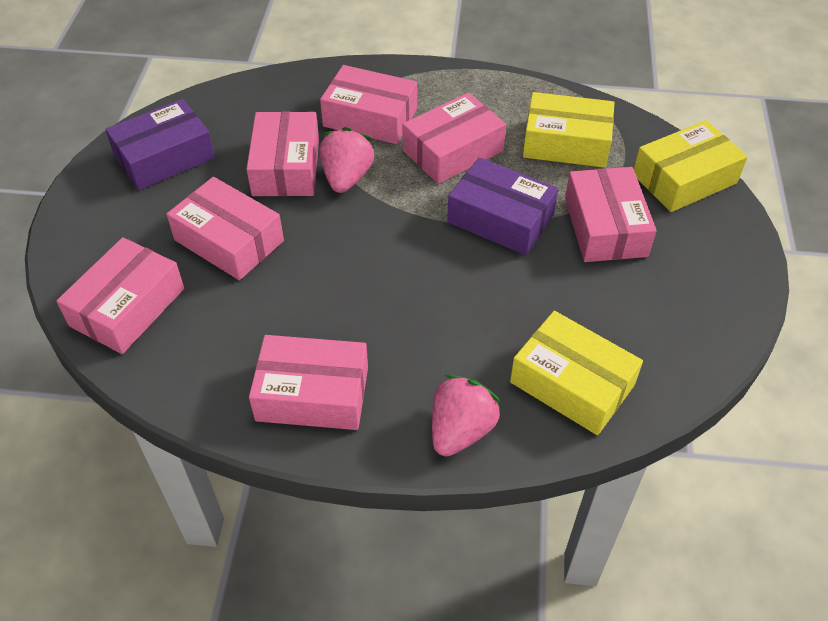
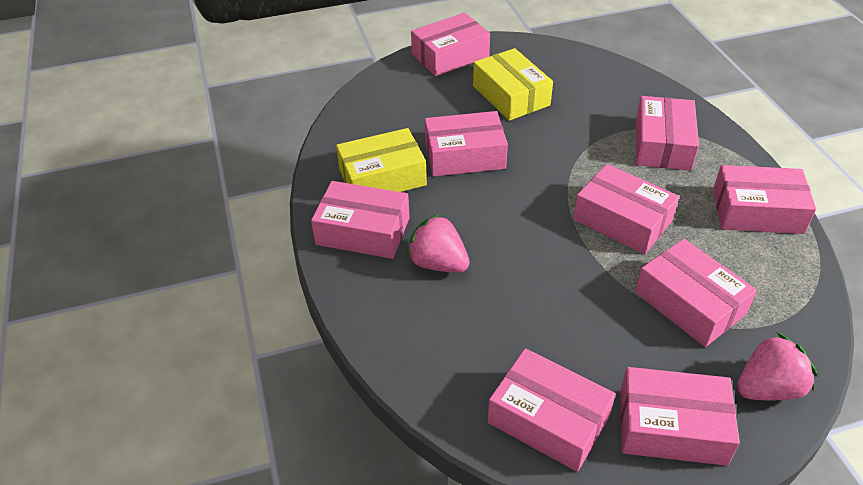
pink box: 7 -> 9
purple box: 2 -> 0
yellow box: 3 -> 2

